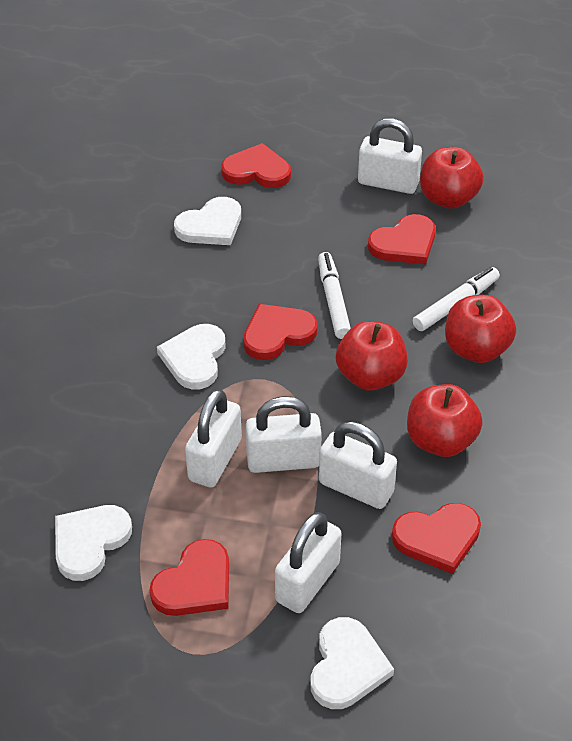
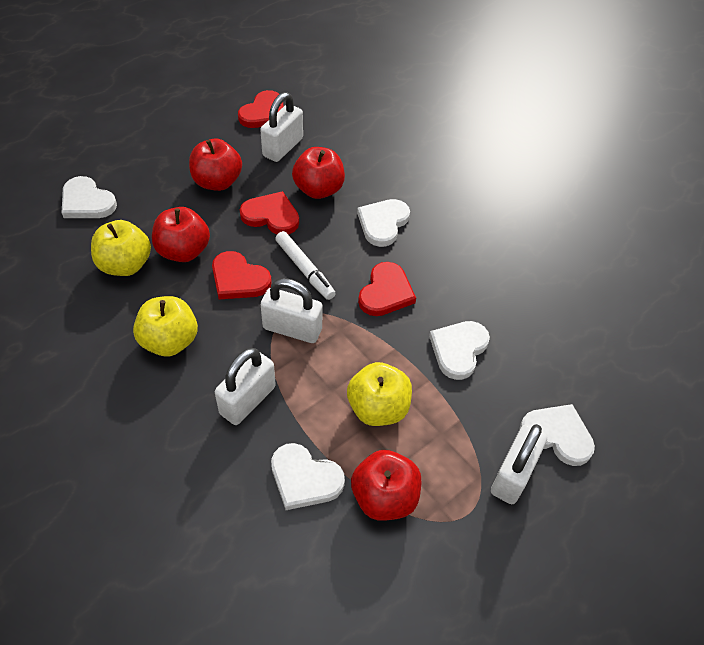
red heart: 5 -> 4
white heart: 4 -> 5
white marker: 2 -> 1
white padlock: 5 -> 4
yellow apple: 0 -> 3

